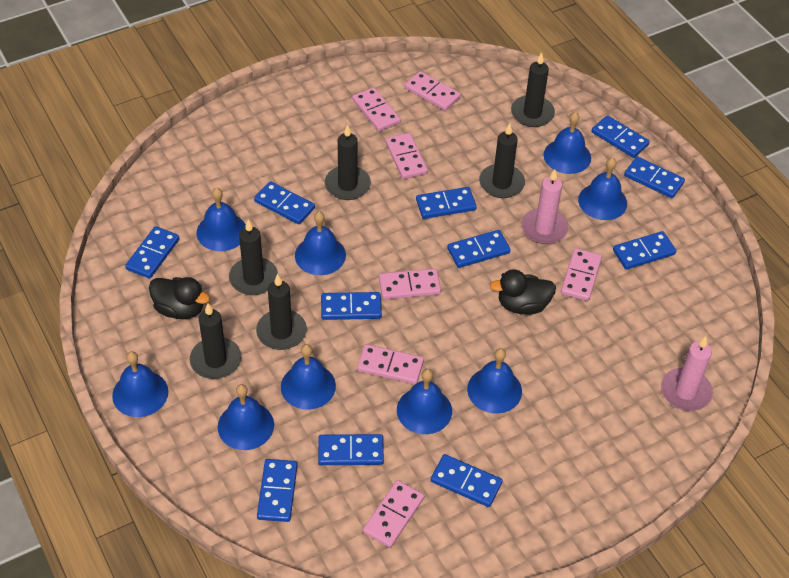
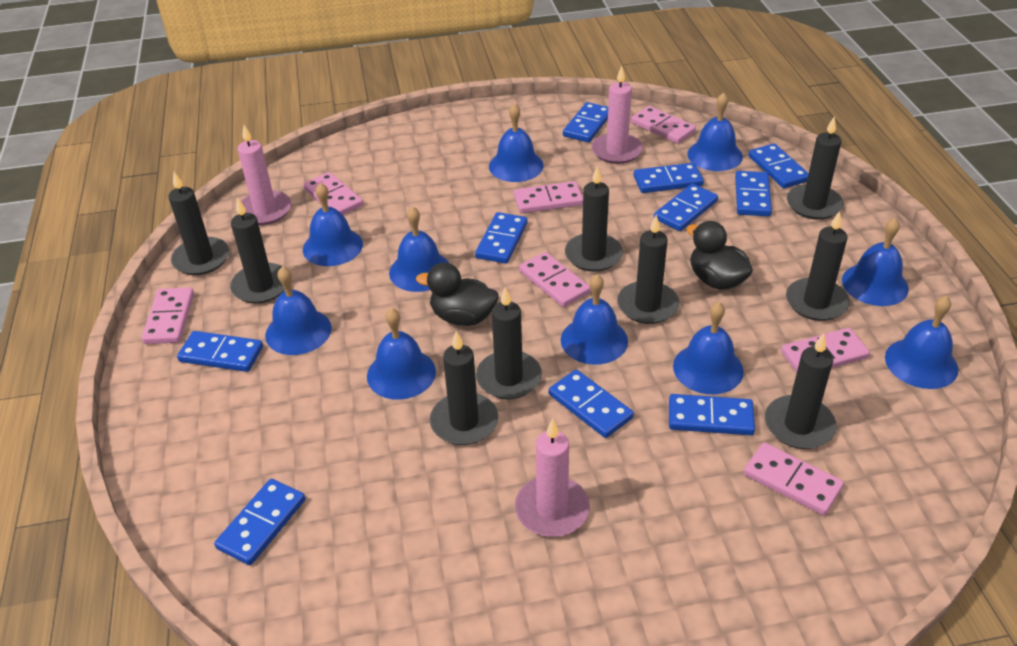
black candle: 6 -> 9
blue bell: 9 -> 10
blue domino: 11 -> 10
pink candle: 2 -> 3

